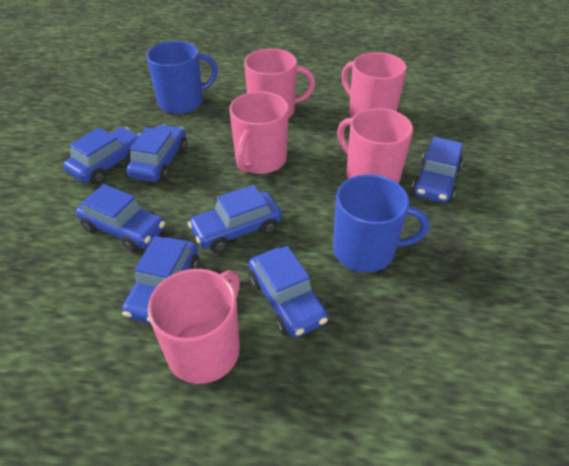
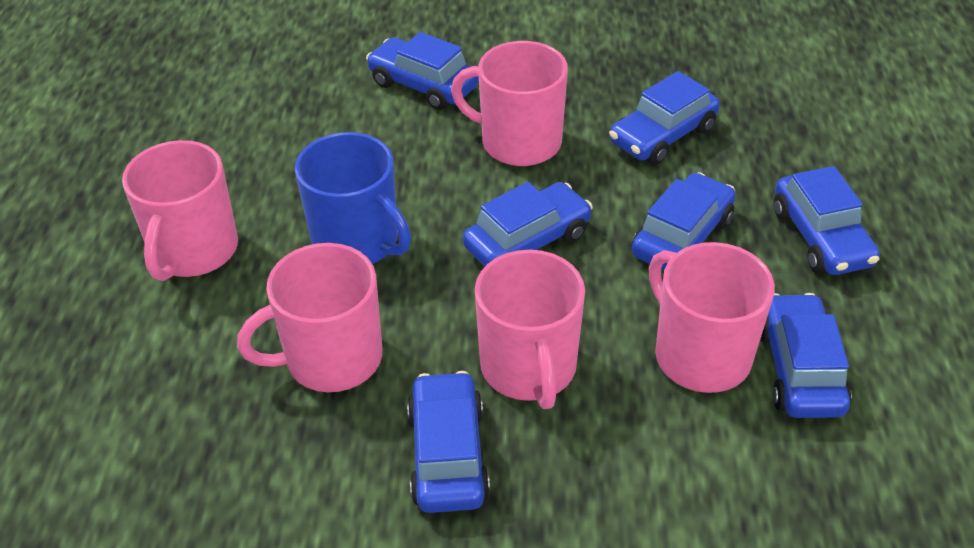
blue mug: 2 -> 1

